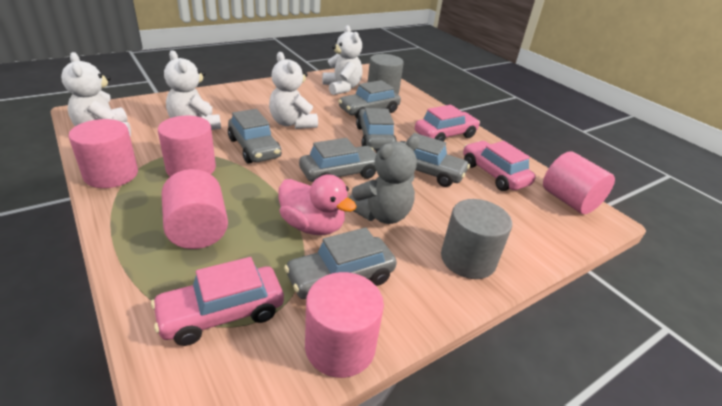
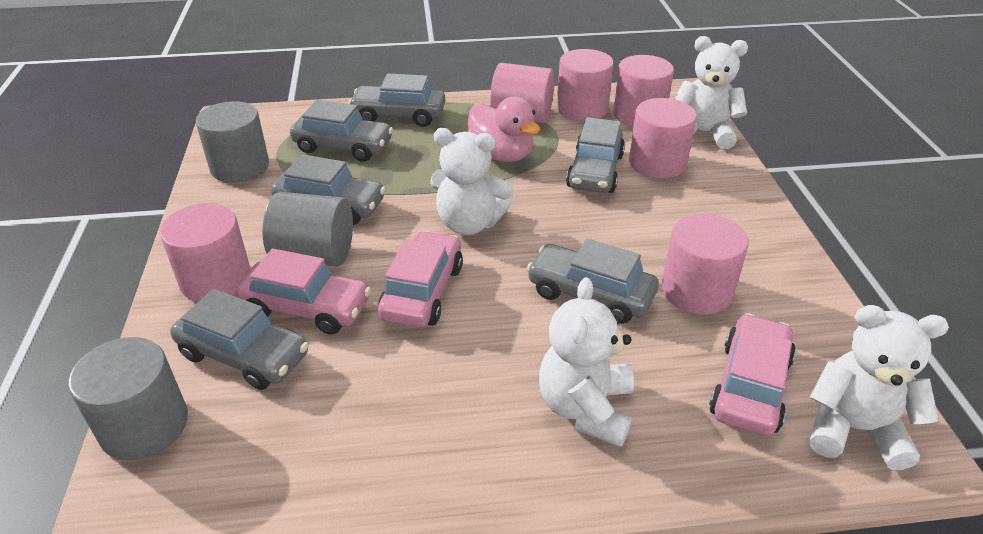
grey cylinder: 2 -> 3
grey teddy bear: 1 -> 0
pink cylinder: 5 -> 6

